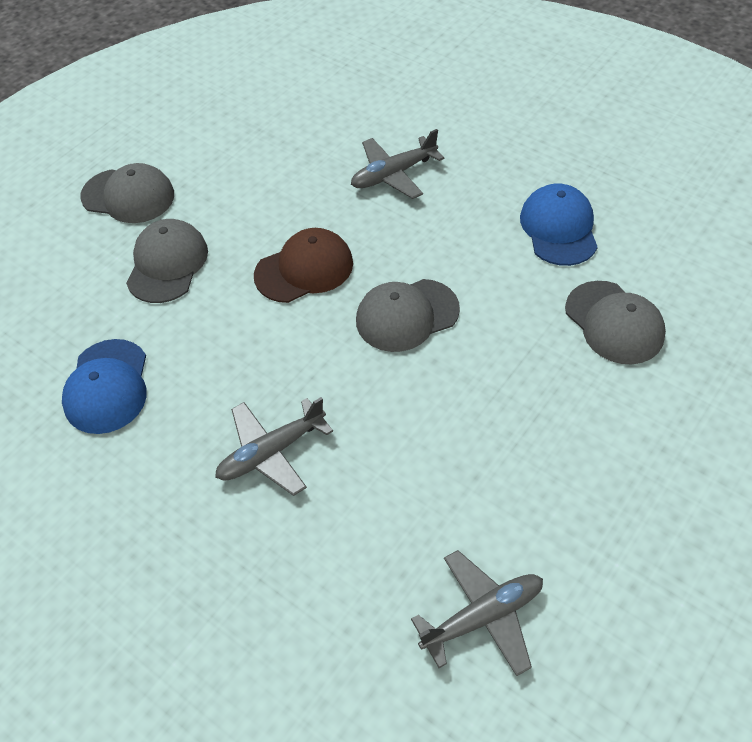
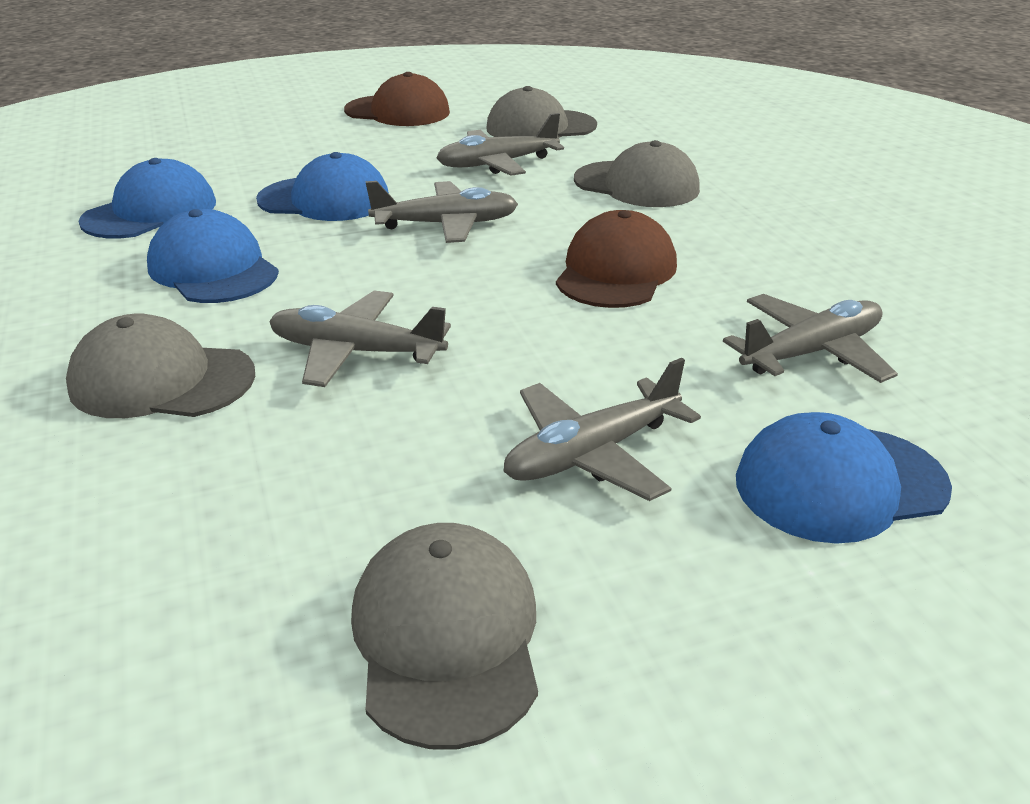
blue cap: 2 -> 4
brown cap: 1 -> 2
grey plane: 3 -> 5

